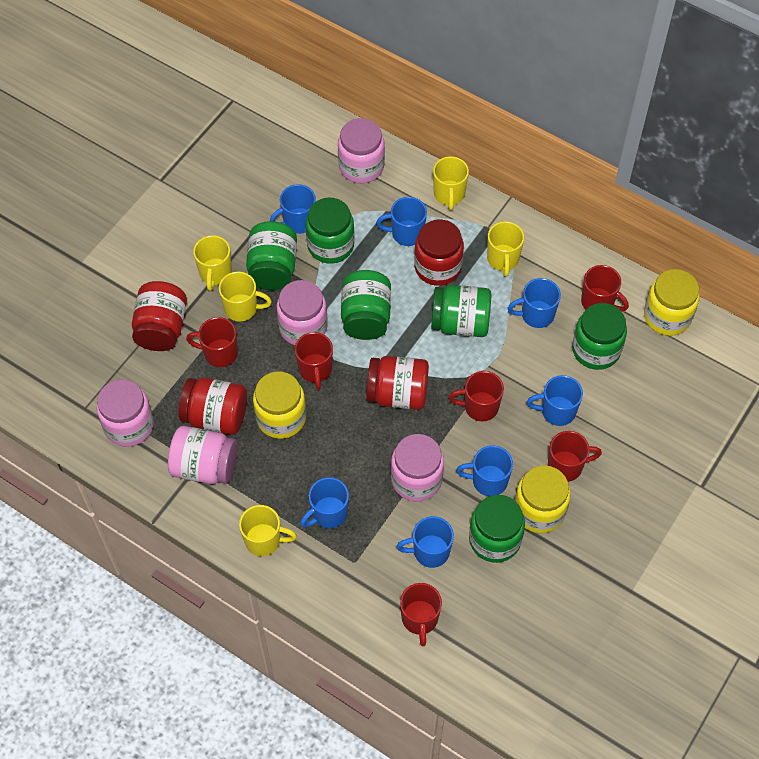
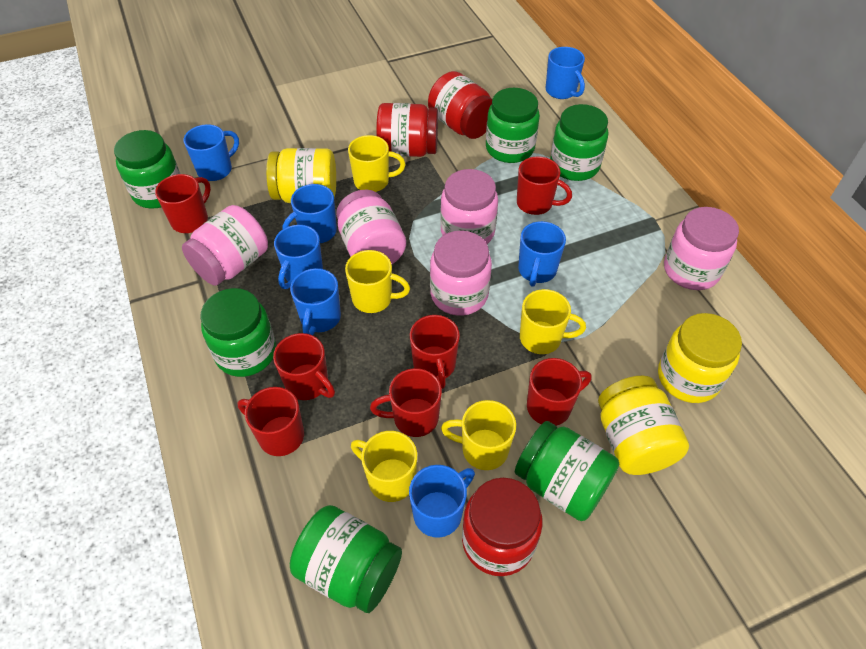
red jar: 4 -> 3
red mug: 6 -> 7

